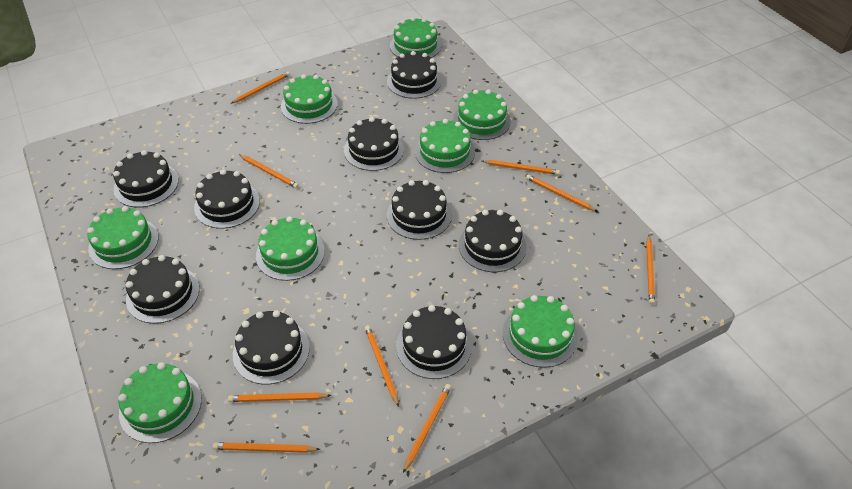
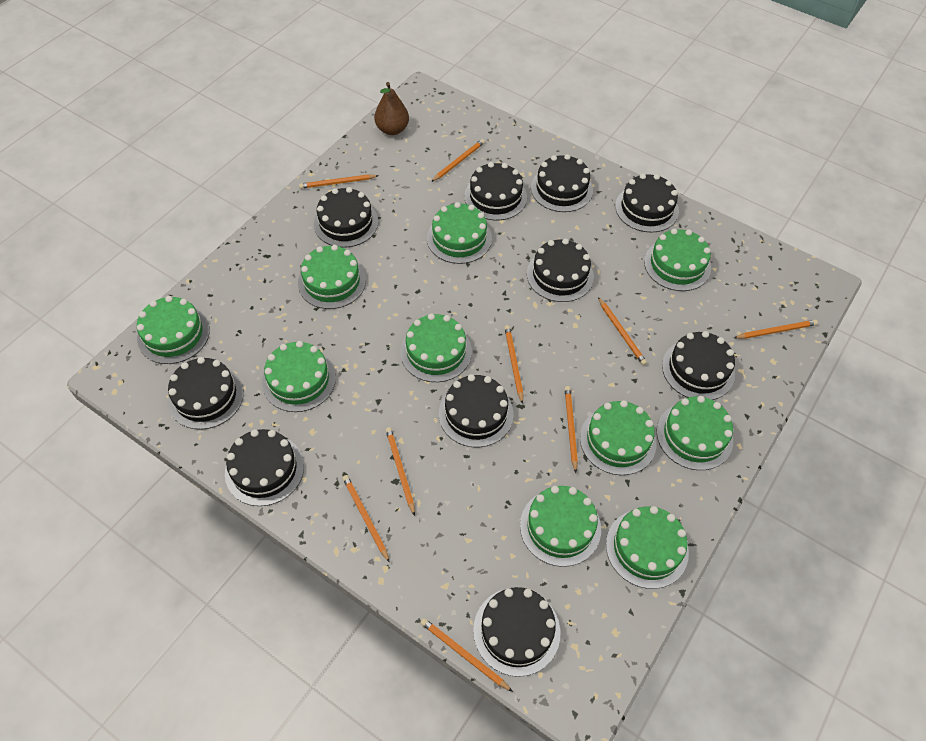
black cake: 9 -> 10
brown pear: 0 -> 1
green cake: 8 -> 10

